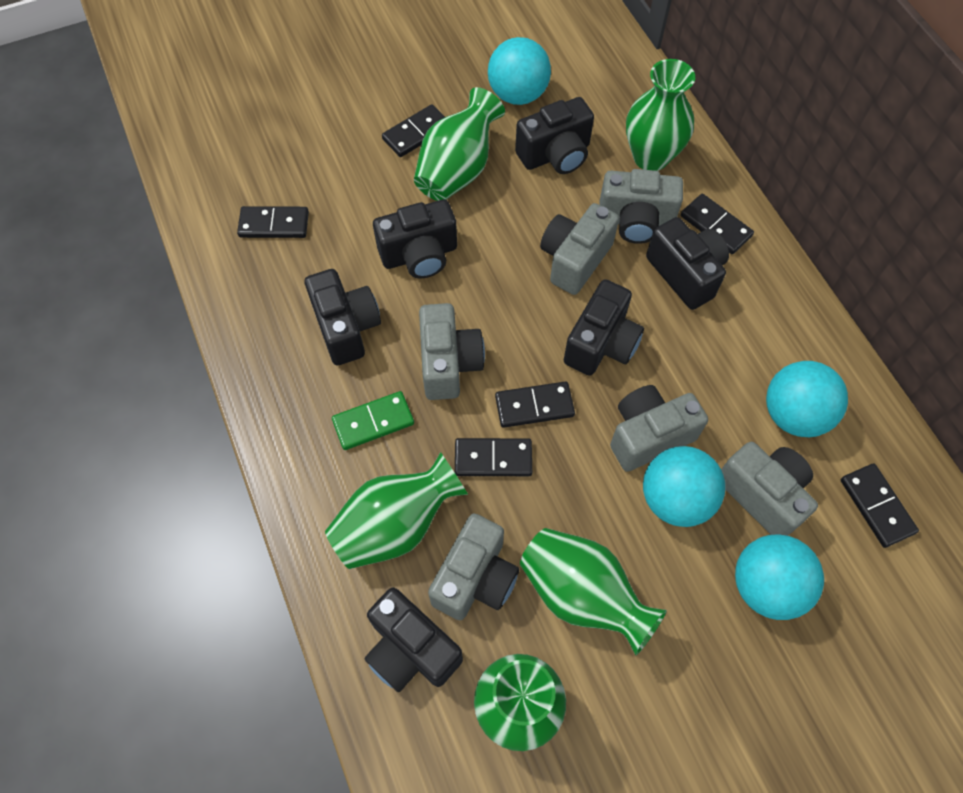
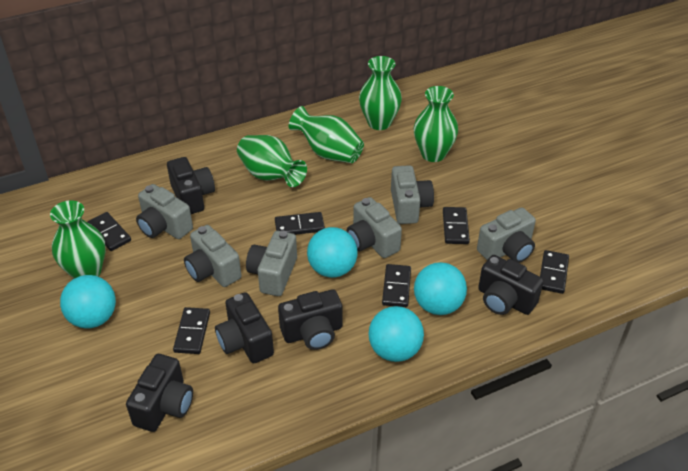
black camera: 6 -> 5
green domino: 1 -> 0

